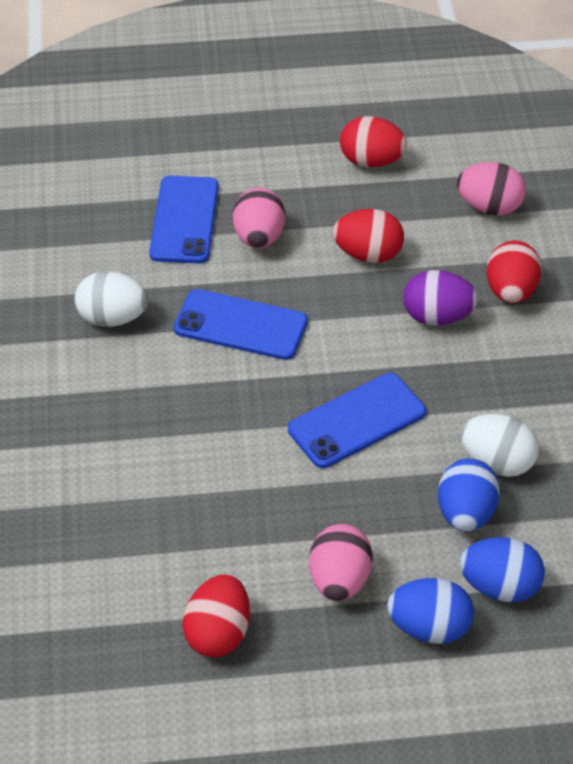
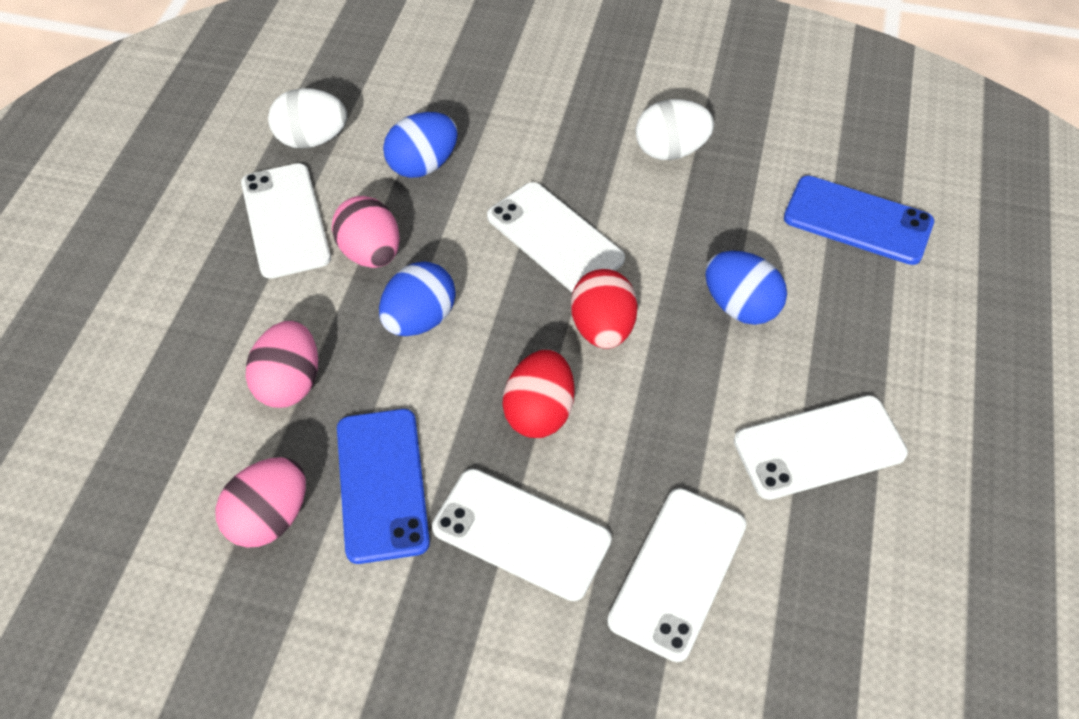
blue phone: 3 -> 2
purple egg: 1 -> 0
red egg: 4 -> 2
white phone: 0 -> 5

